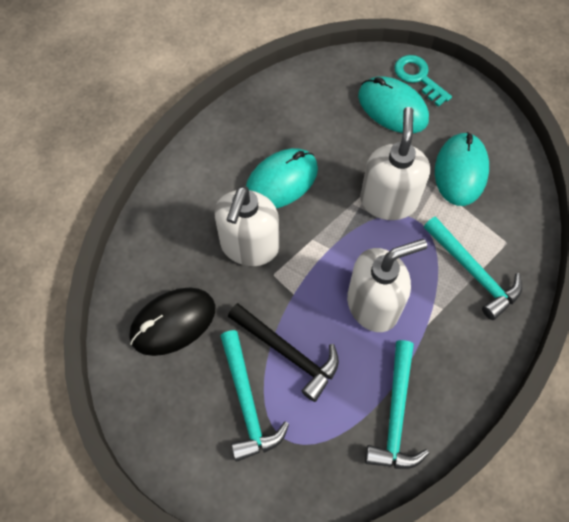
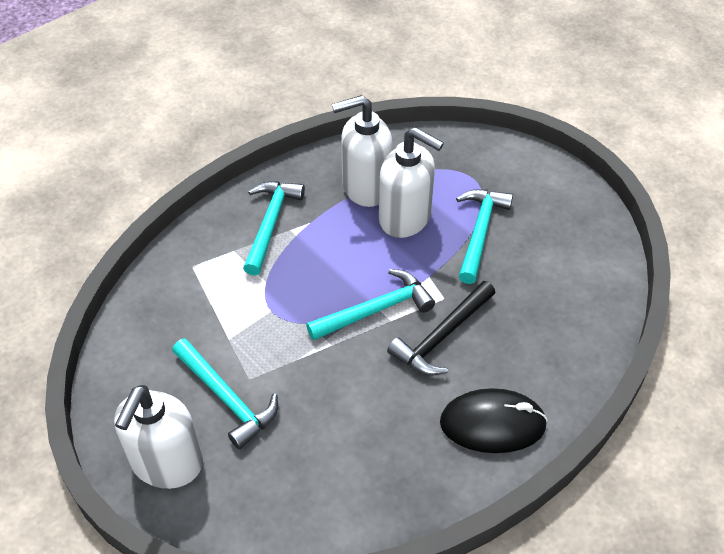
turquoise hammer: 3 -> 4
turquoise key: 1 -> 0
turquoise mouse: 3 -> 0

